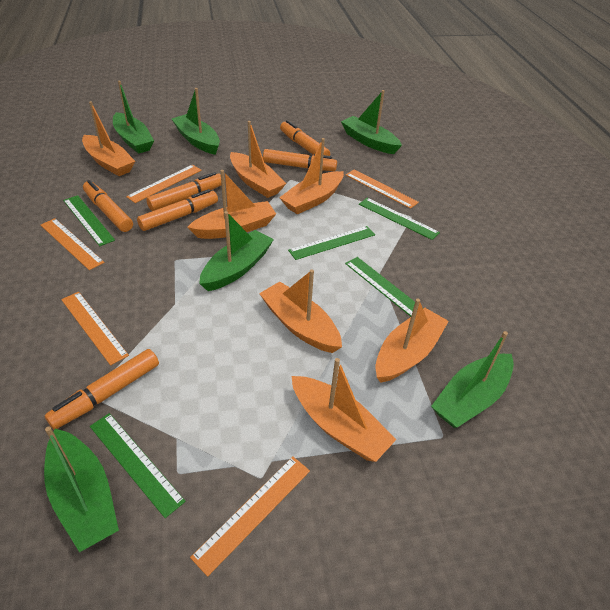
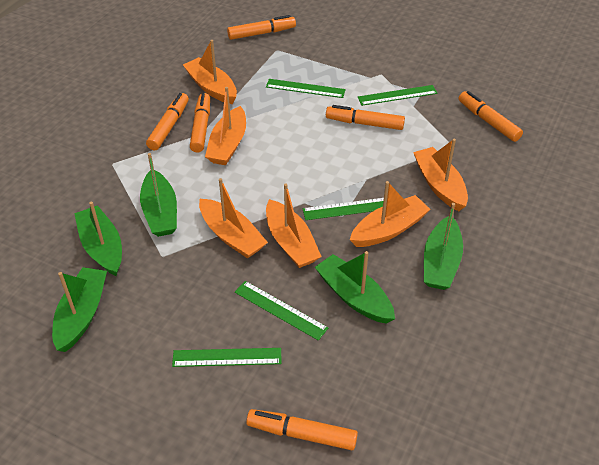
green boat: 6 -> 5
orange boat: 7 -> 6
orange ruler: 5 -> 0

